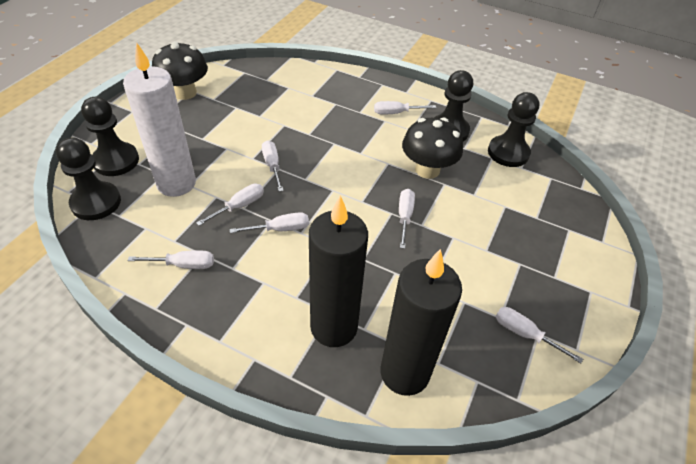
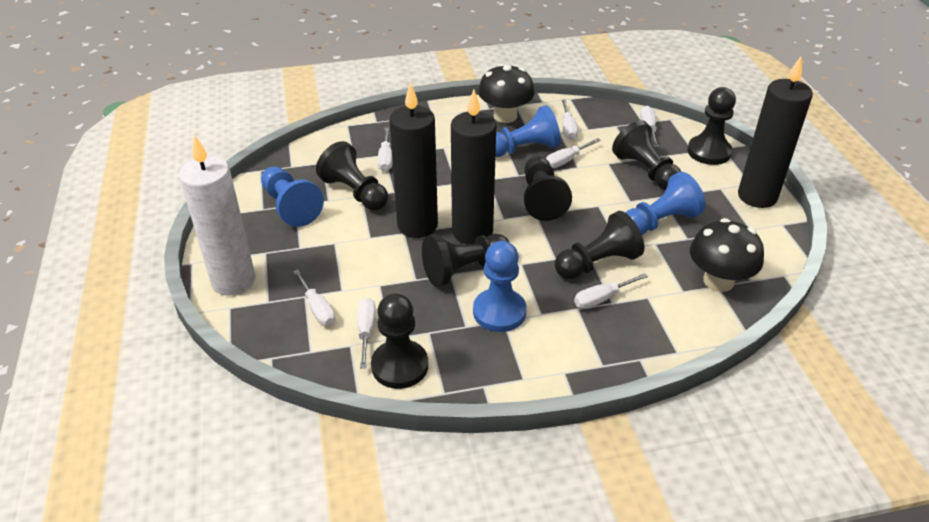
black candle: 2 -> 3
black pawn: 4 -> 7
blue pawn: 0 -> 4

